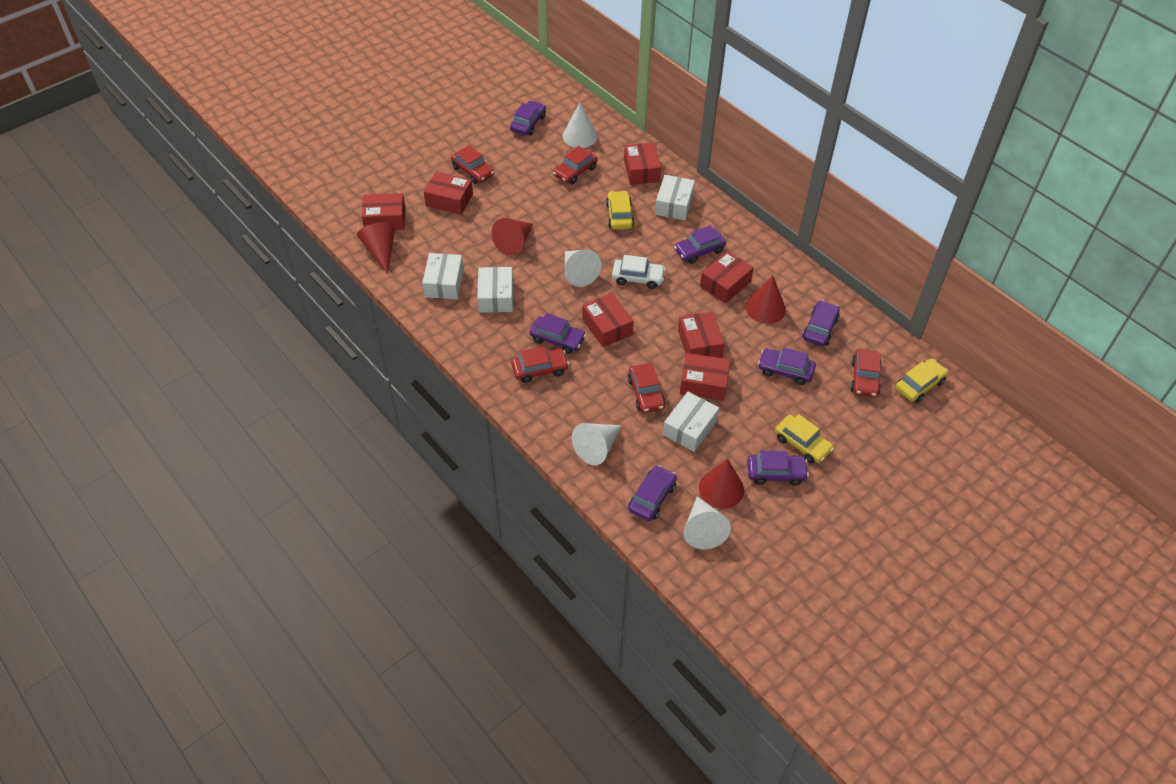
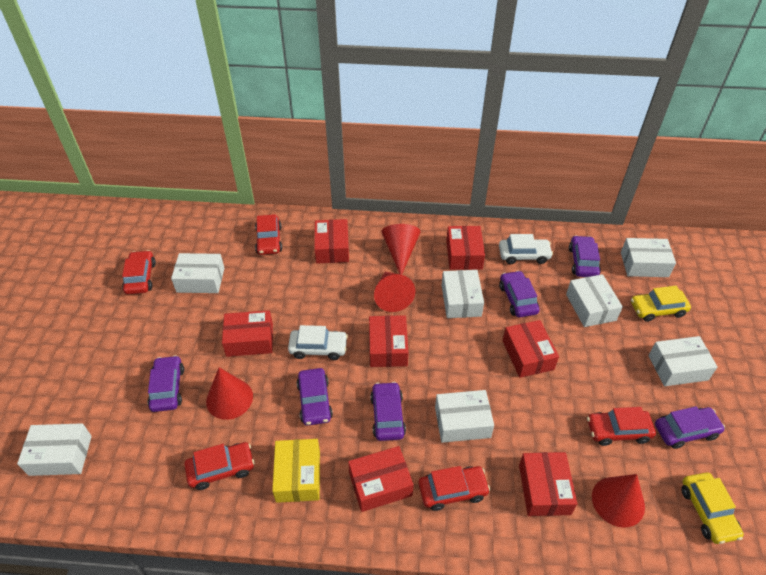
purple car: 7 -> 6
white box: 4 -> 7
white car: 1 -> 2
white cone: 4 -> 0
yellow box: 0 -> 1
yellow car: 3 -> 2

